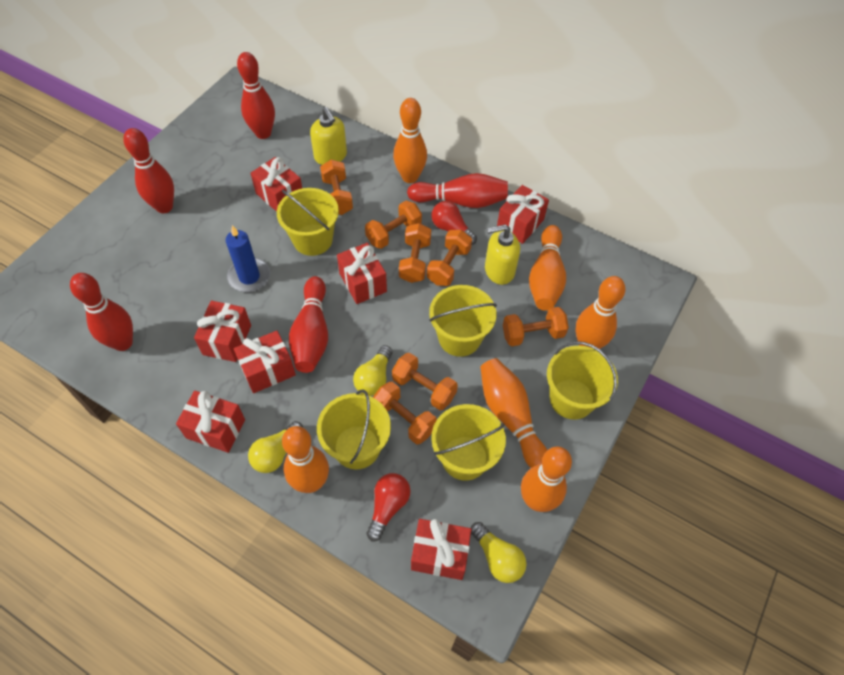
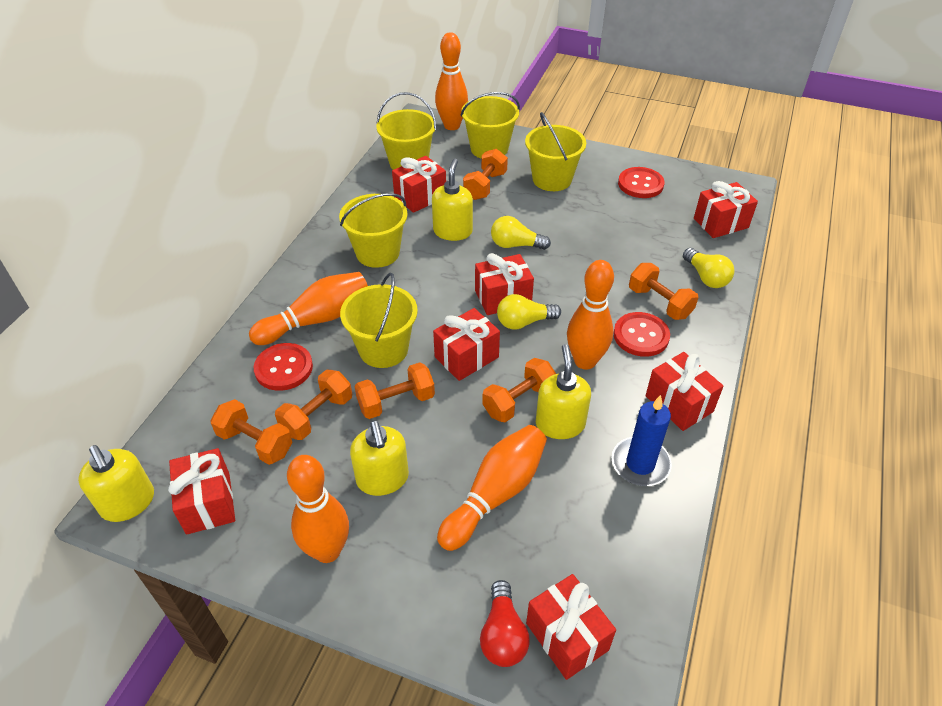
orange bowling pin: 6 -> 5
orange dumbbell: 7 -> 6
red bowling pin: 5 -> 0
red button: 0 -> 3
red light bulb: 2 -> 1
yellow soap dispenser: 2 -> 4

